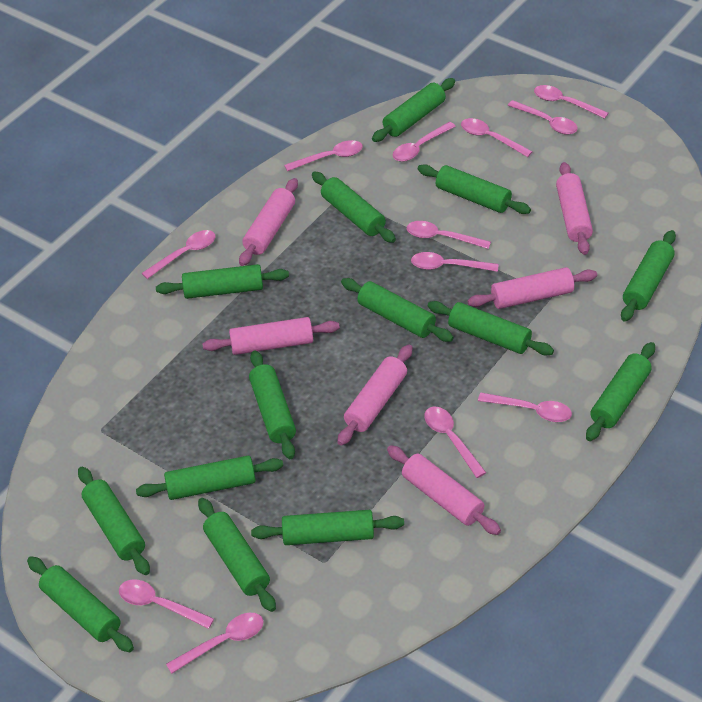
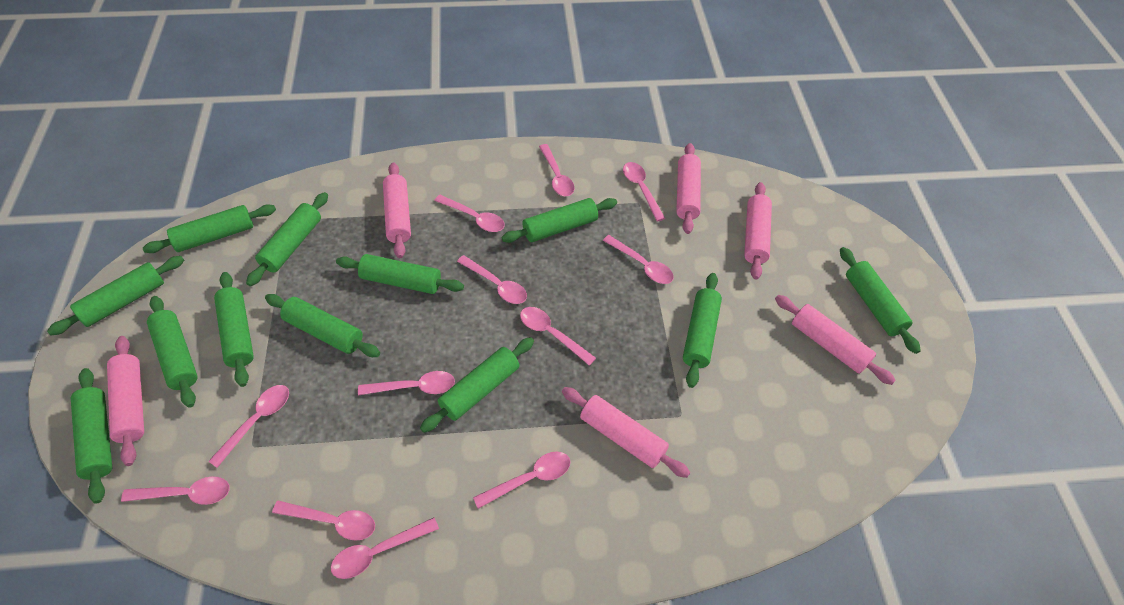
green rolling pin: 14 -> 12

